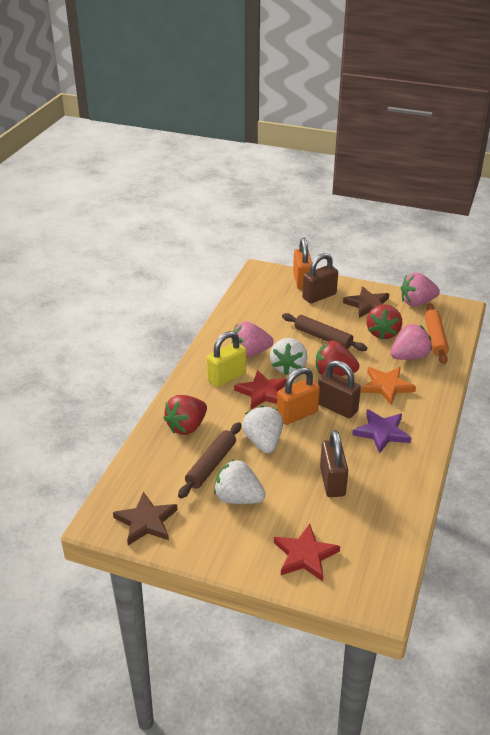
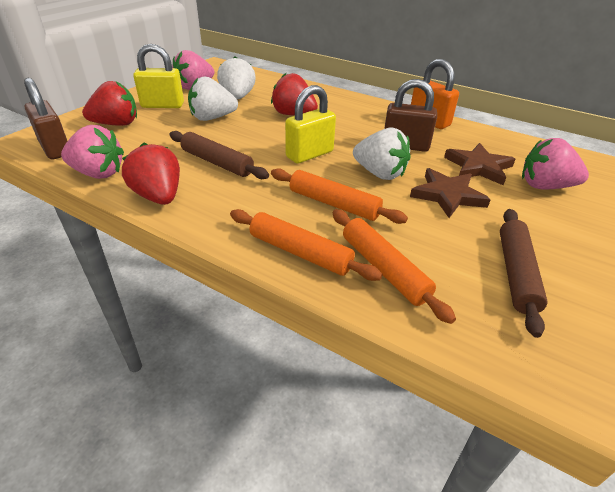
brown padlock: 3 -> 2
orange padlock: 2 -> 1
orange rolling pin: 1 -> 3
orange star: 1 -> 0
purple star: 1 -> 0
red star: 2 -> 0
yellow padlock: 1 -> 2

